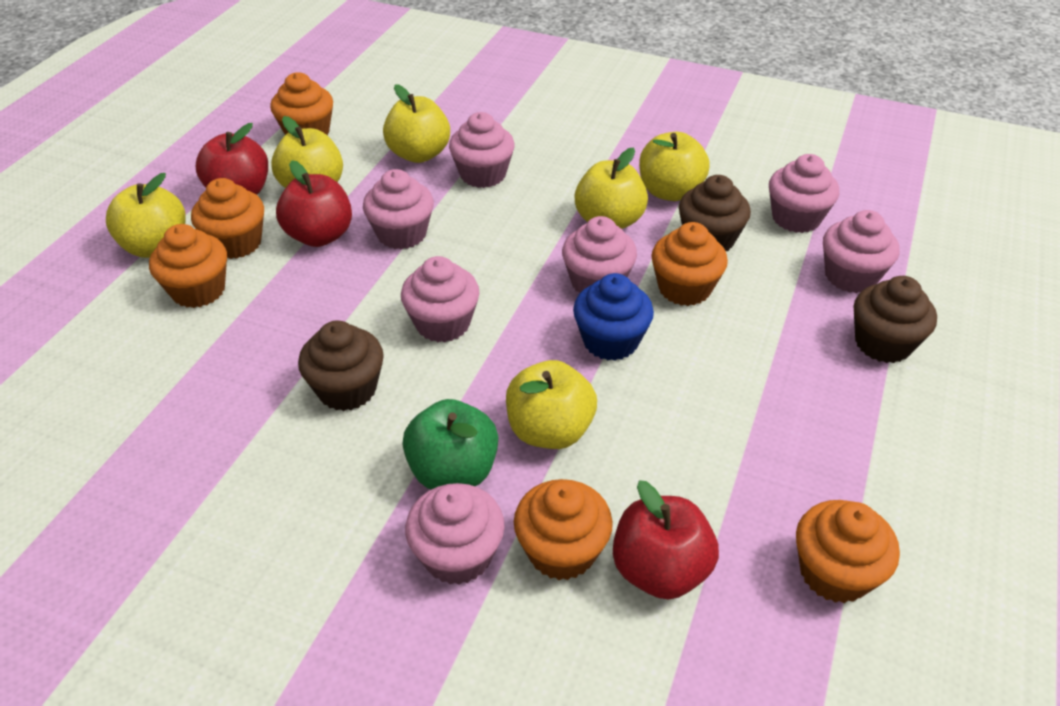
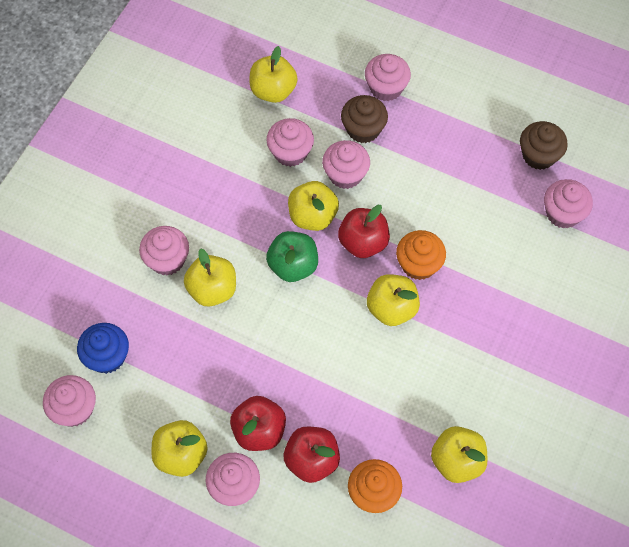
brown cupcake: 3 -> 2
orange cupcake: 6 -> 2

